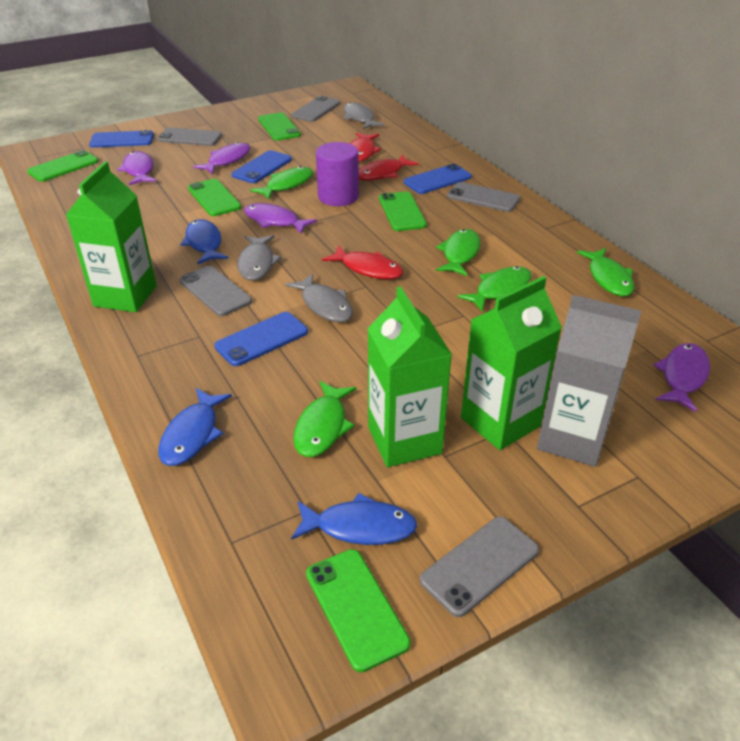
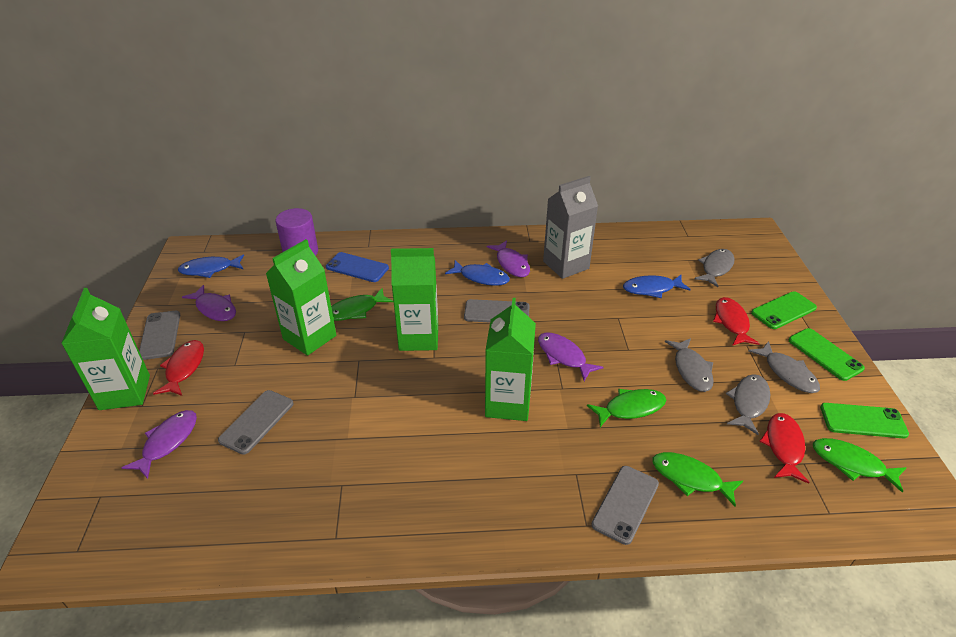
blue phone: 4 -> 1
green carton: 3 -> 4
green fish: 5 -> 4
green phone: 5 -> 3
grey fish: 3 -> 4
grey phone: 5 -> 4

